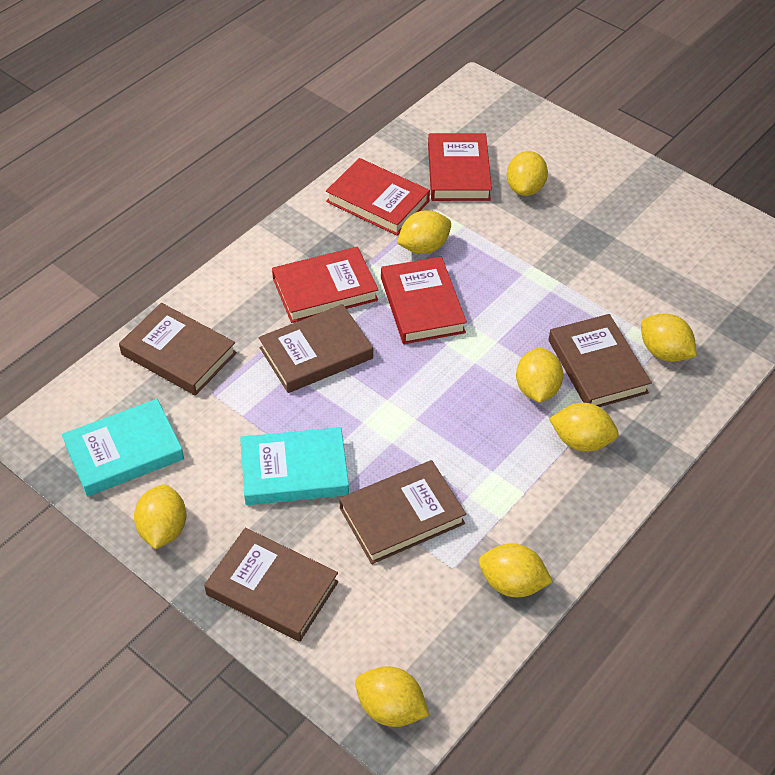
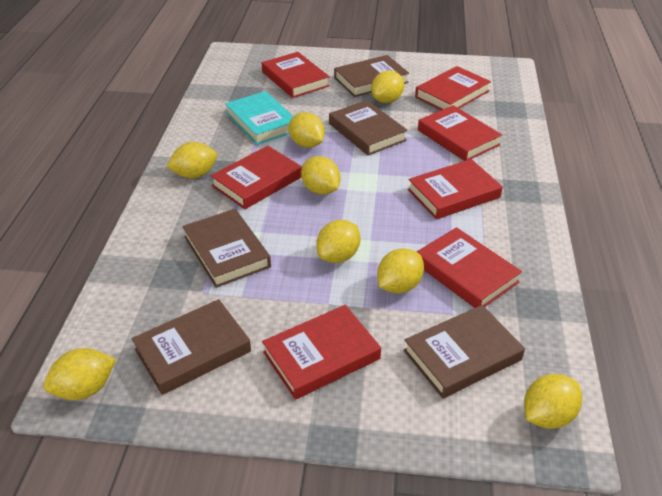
red book: 4 -> 7
turquoise book: 2 -> 1

